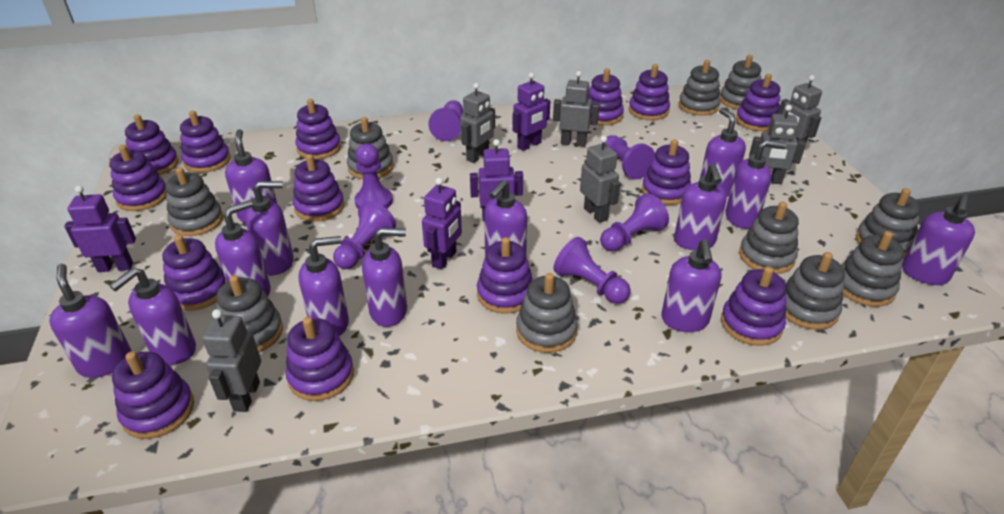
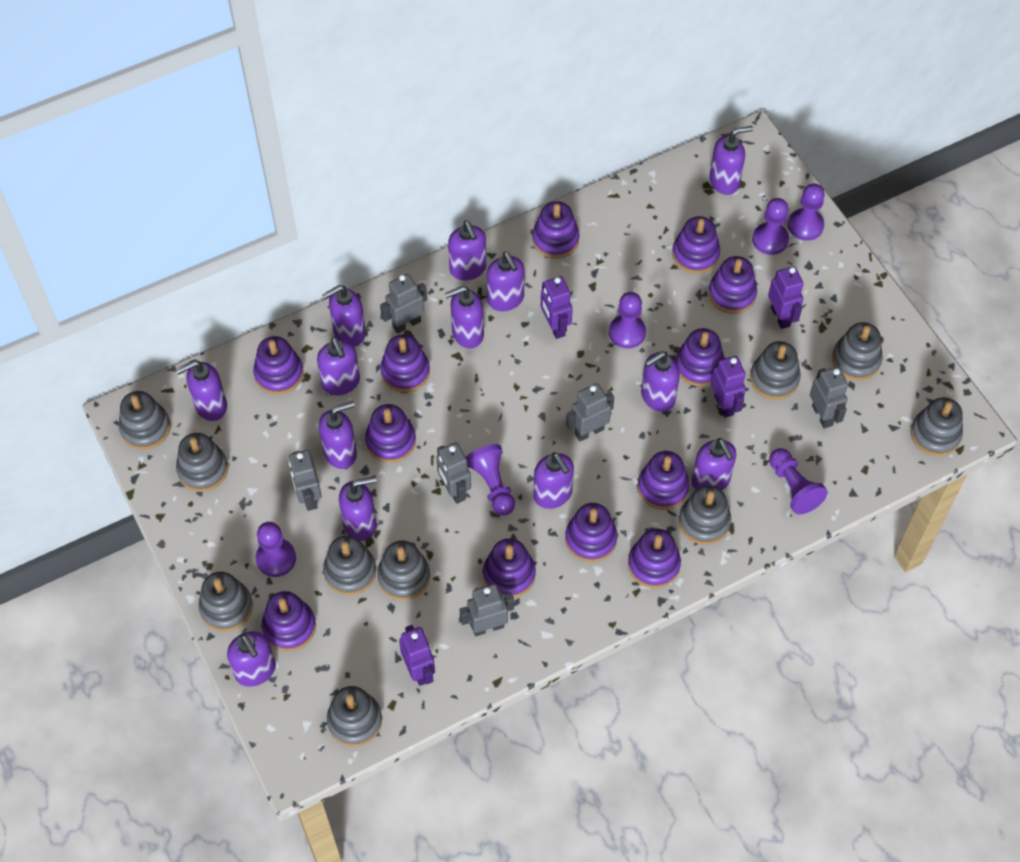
purple stacking toy: 14 -> 12

